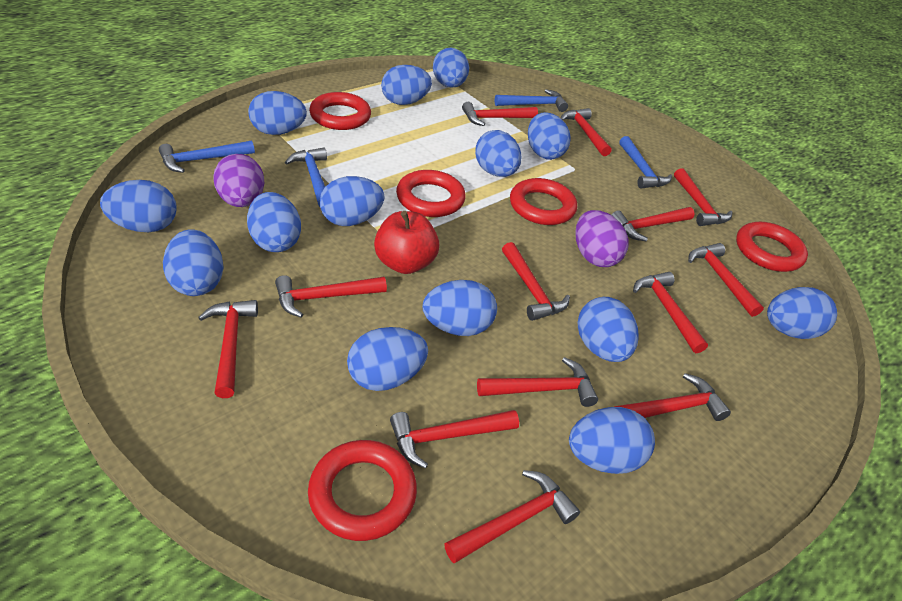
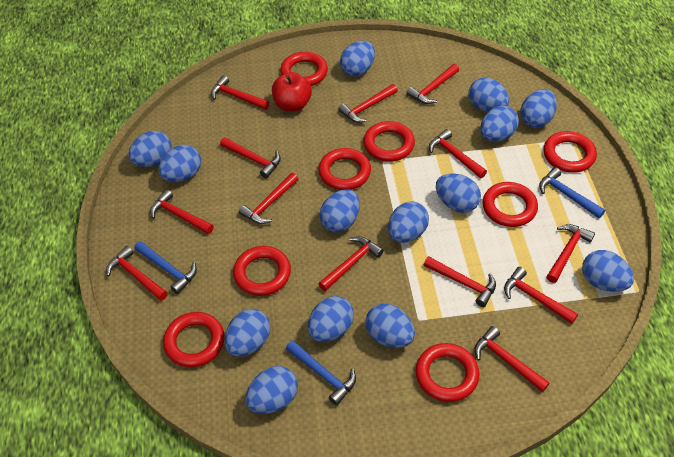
blue hammer: 4 -> 3
purple egg: 2 -> 0
red ring: 5 -> 8

